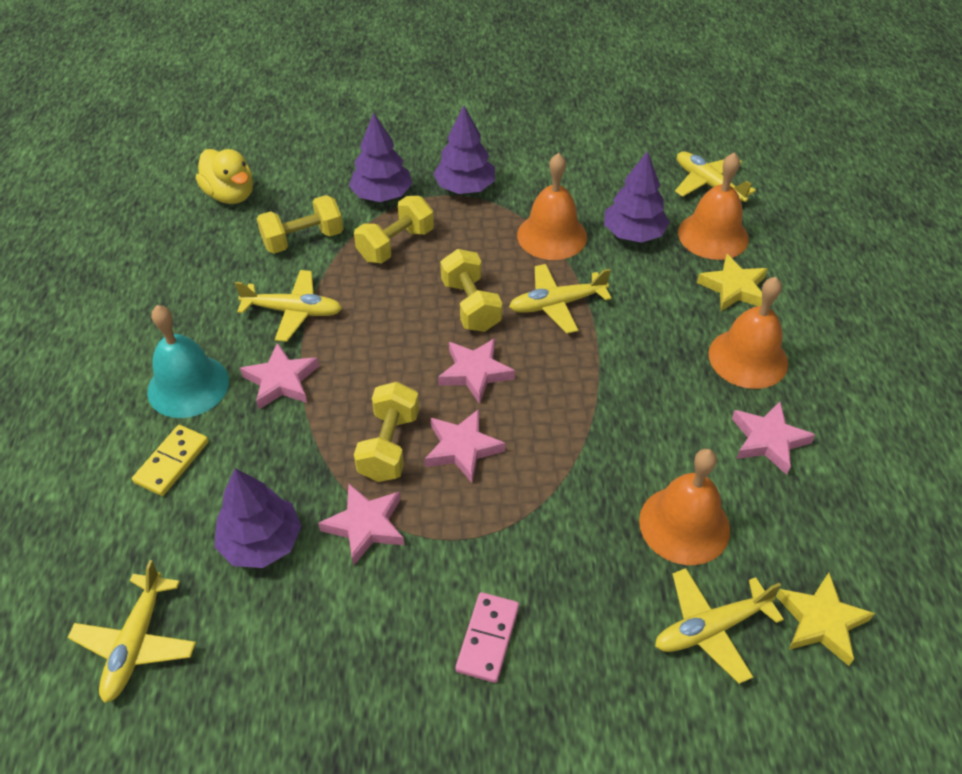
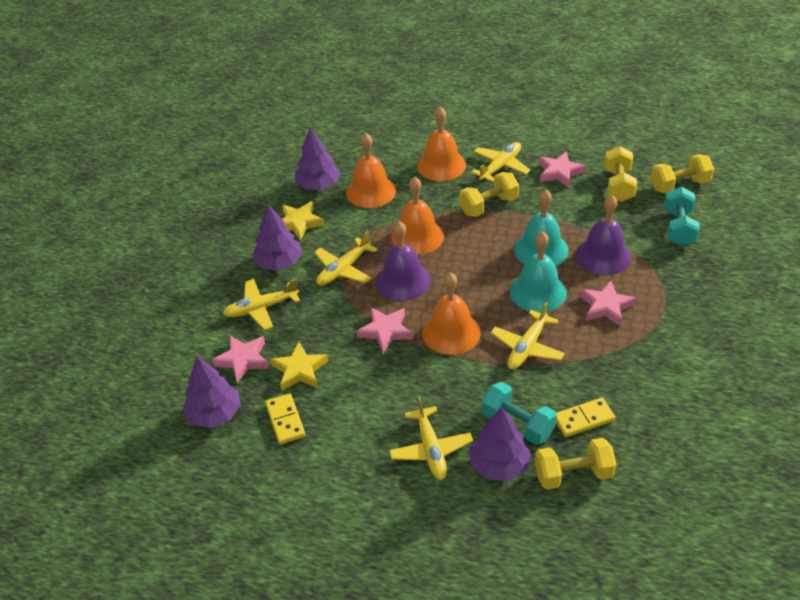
pink domino: 1 -> 0
pink star: 5 -> 4
purple bell: 0 -> 2
turquoise bell: 1 -> 2
turquoise dumbbell: 0 -> 2
yellow domino: 1 -> 2
yellow duck: 1 -> 0

